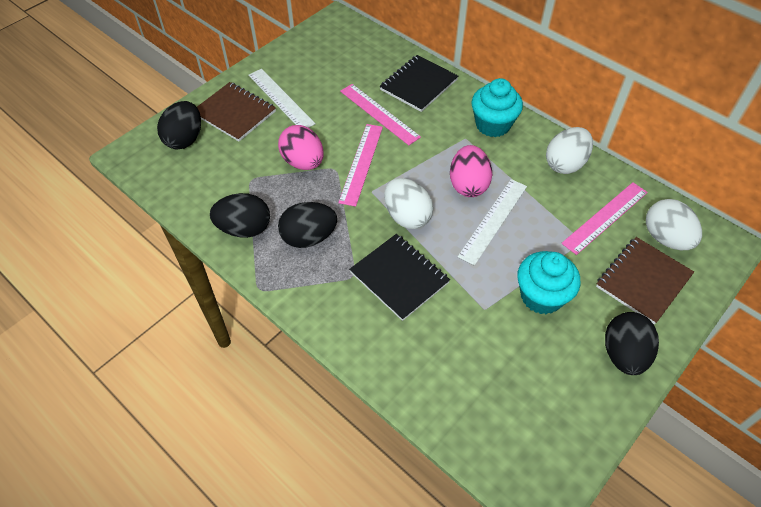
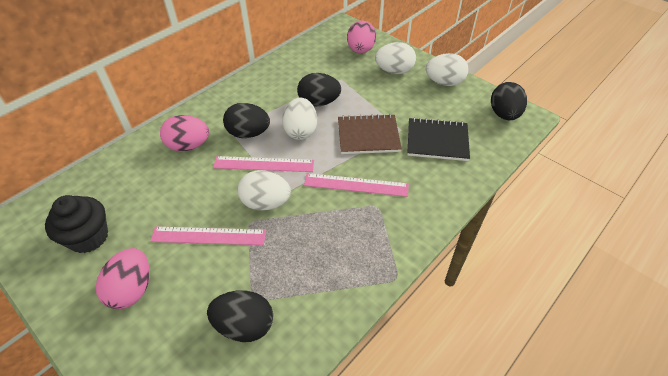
black cupcake: 0 -> 1
black notebook: 2 -> 1
brown notebook: 2 -> 1
pink egg: 2 -> 3
turquoise cupcake: 2 -> 0
white egg: 3 -> 4
white ruler: 2 -> 0

